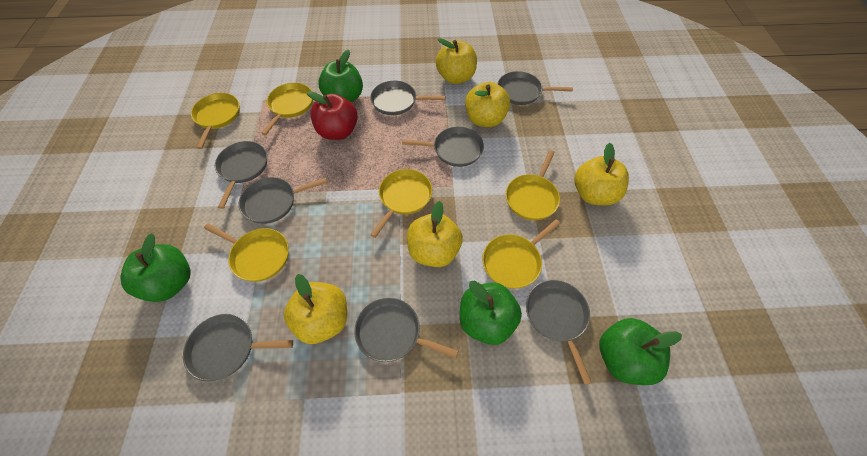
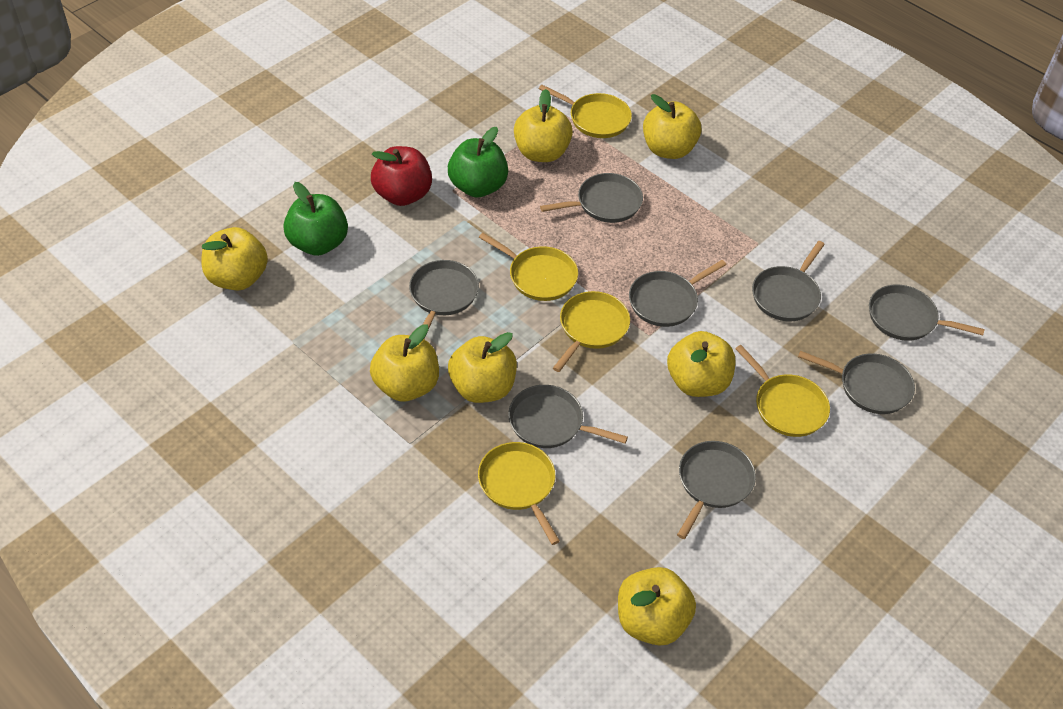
green apple: 4 -> 2
yellow apple: 5 -> 7
yellow pan: 6 -> 5

